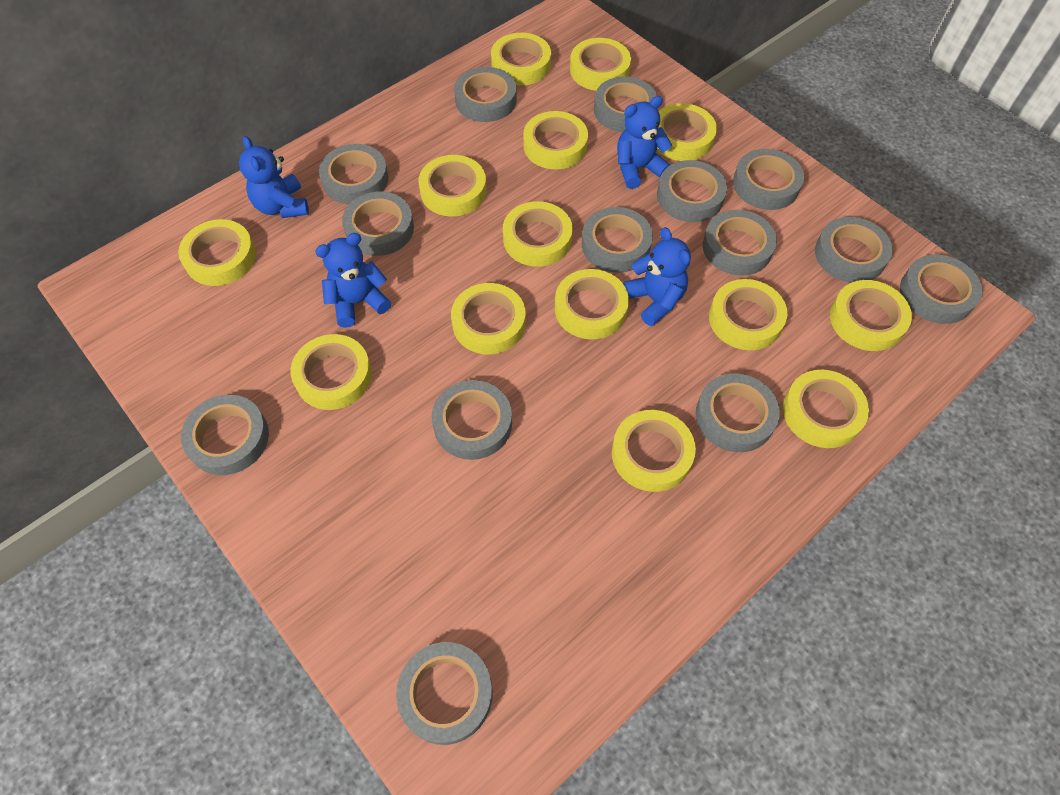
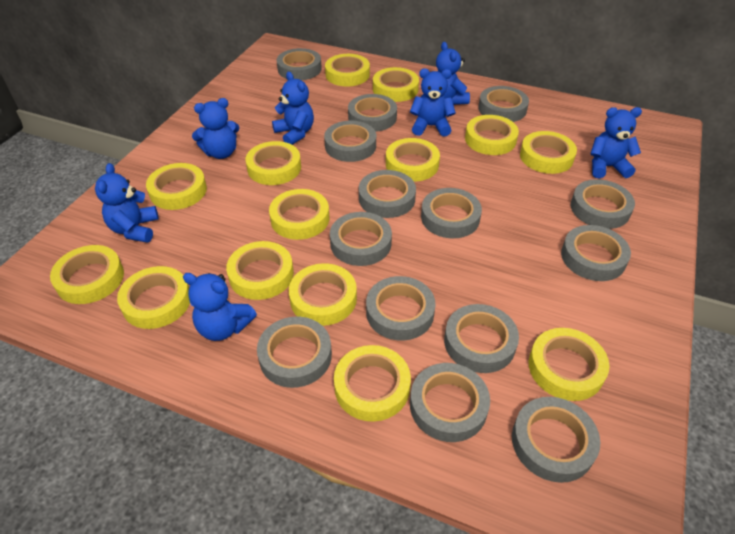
blue teddy bear: 4 -> 7

